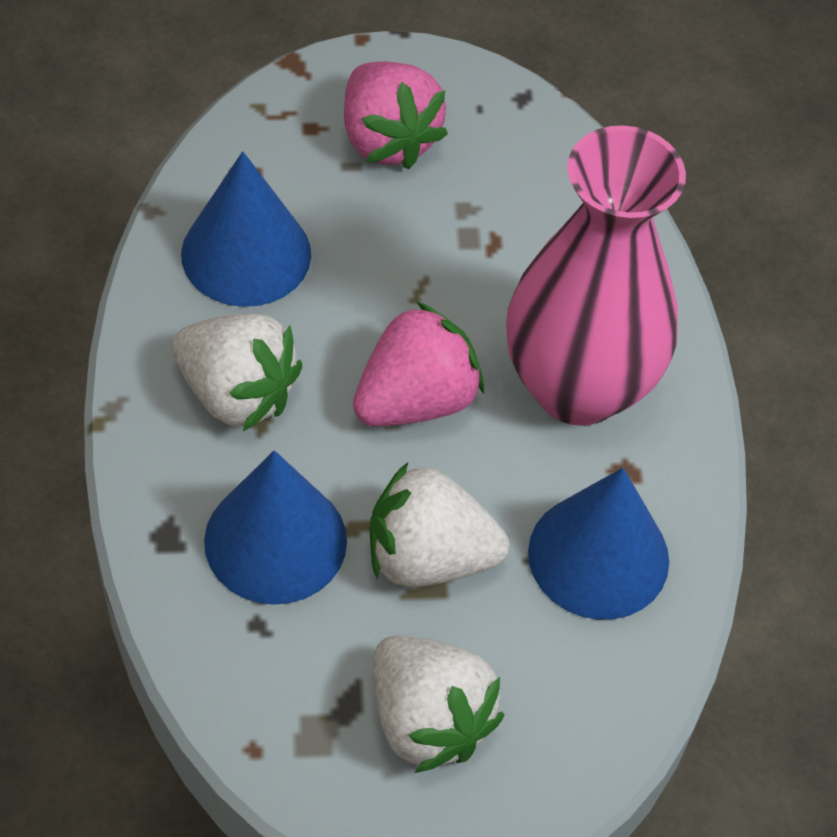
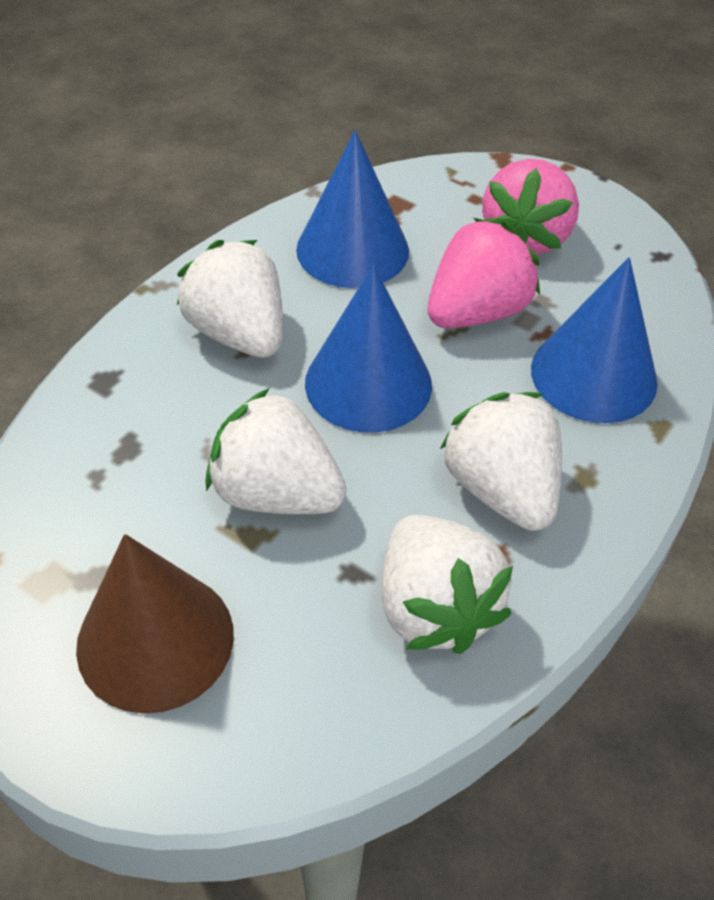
brown cone: 0 -> 1
pink vase: 1 -> 0
white strawberry: 3 -> 4

